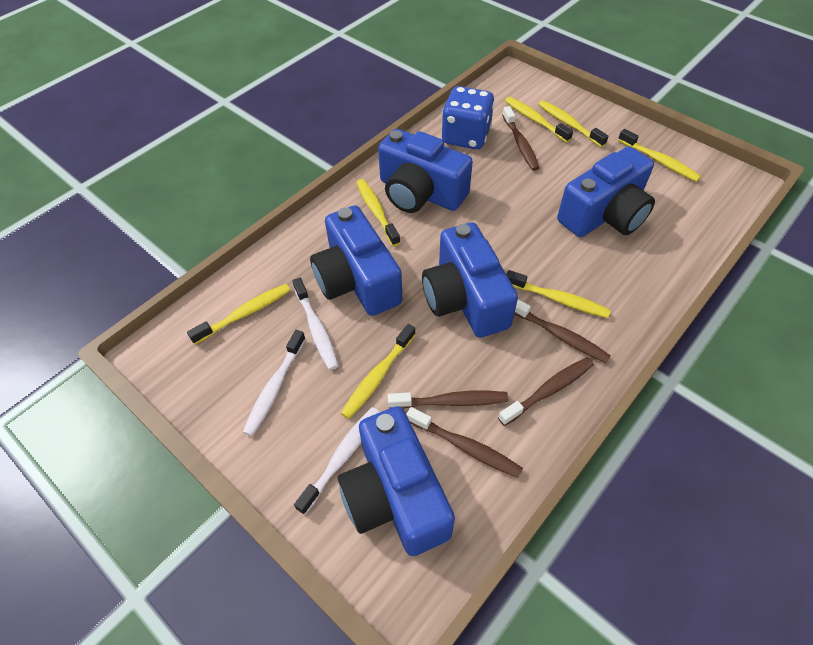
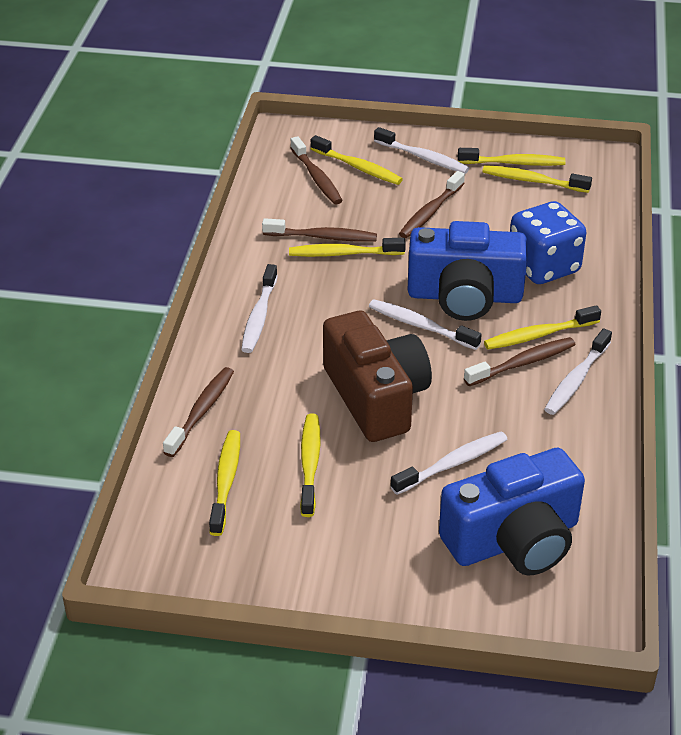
blue camera: 5 -> 2
brown camera: 0 -> 1
white toothbrush: 3 -> 5

